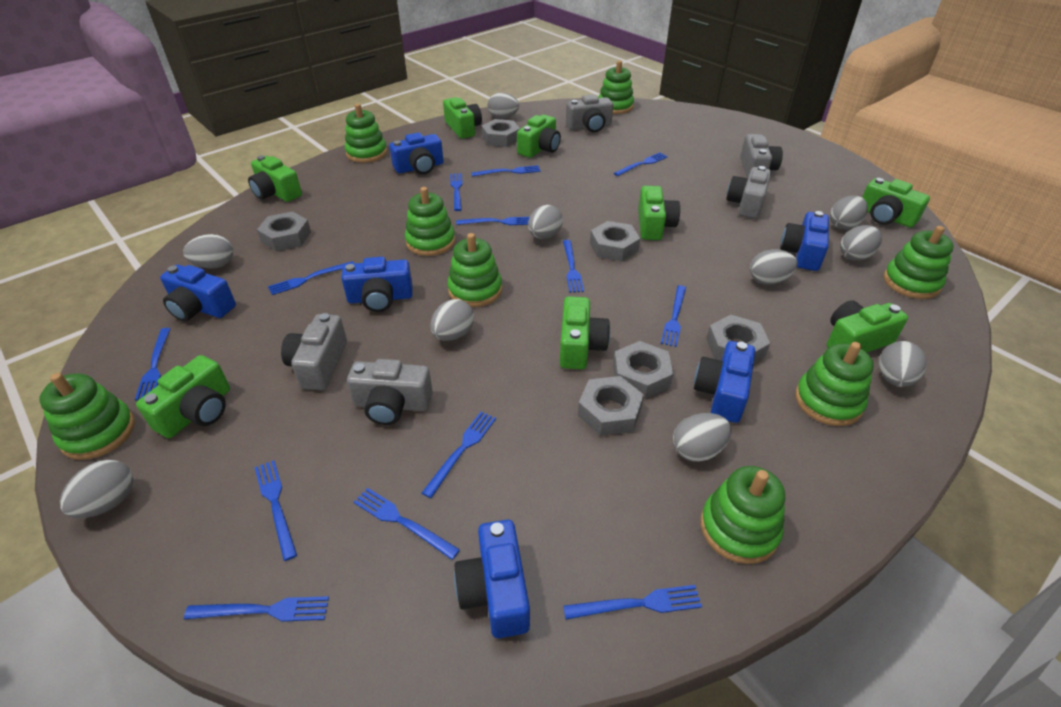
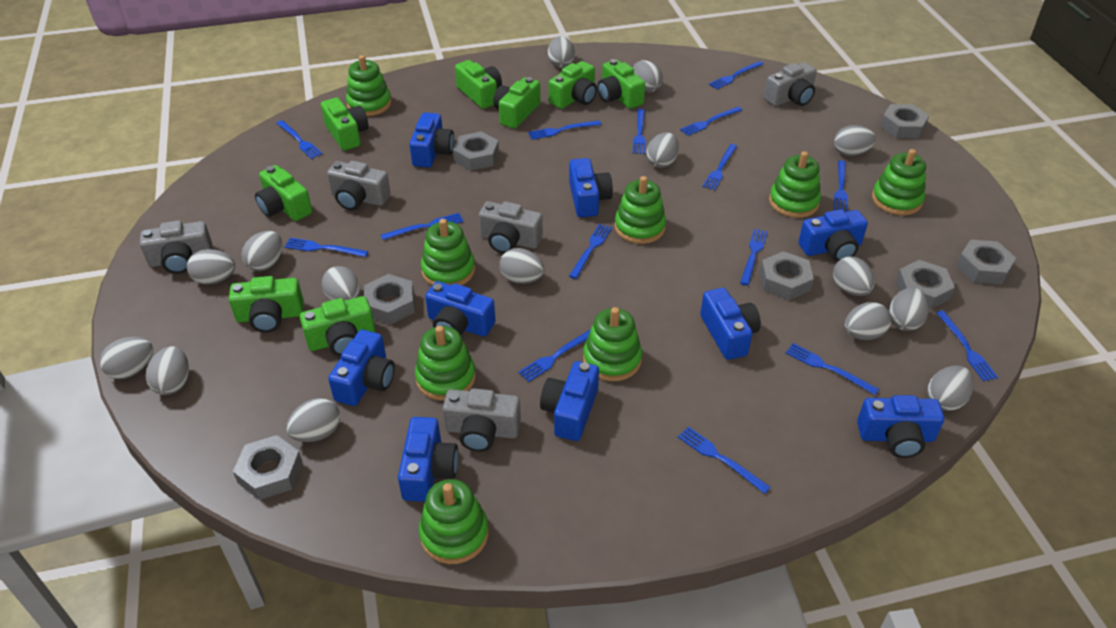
blue camera: 6 -> 9
blue fork: 13 -> 15
grey egg: 10 -> 15
grey nut: 6 -> 7

